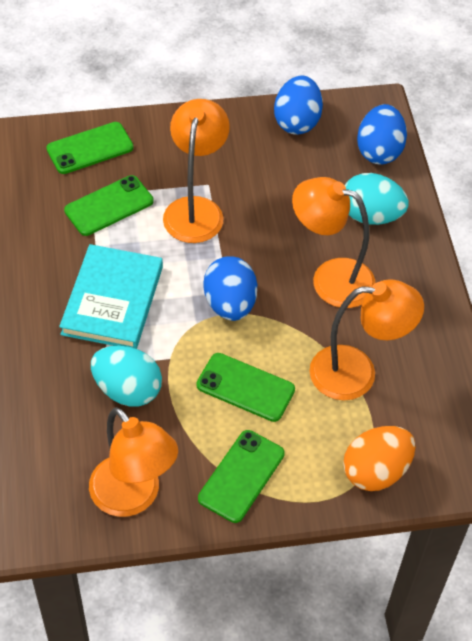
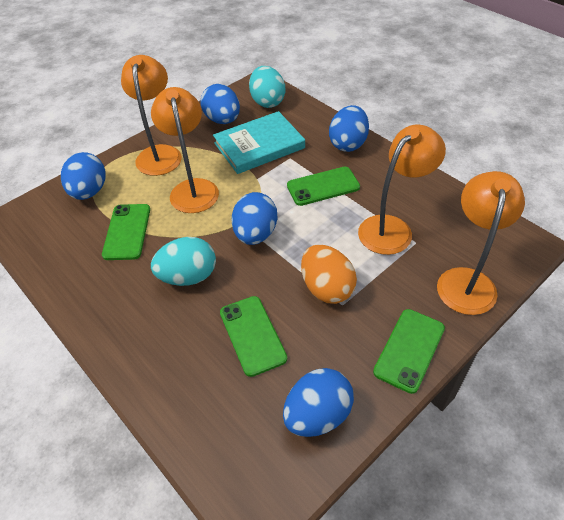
blue egg: 3 -> 5

